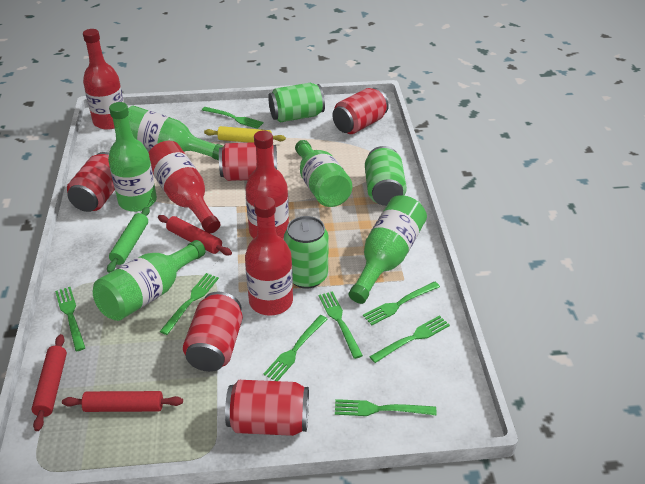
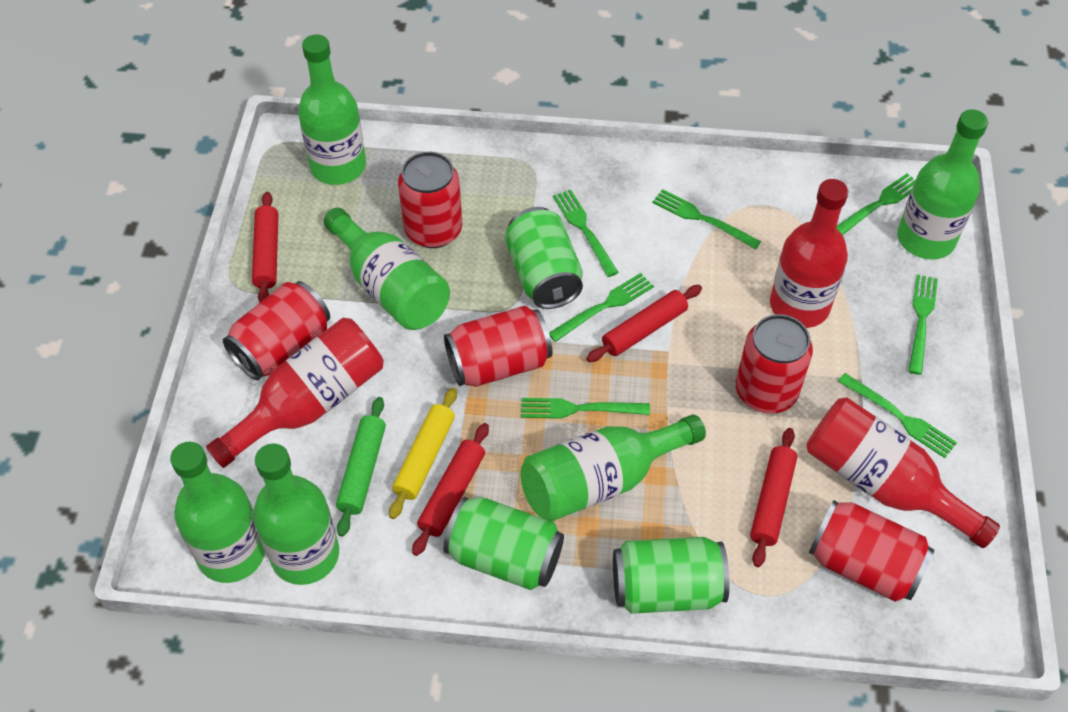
green bottle: 5 -> 6
green fork: 8 -> 7
red bottle: 4 -> 3
red rolling pin: 3 -> 4

